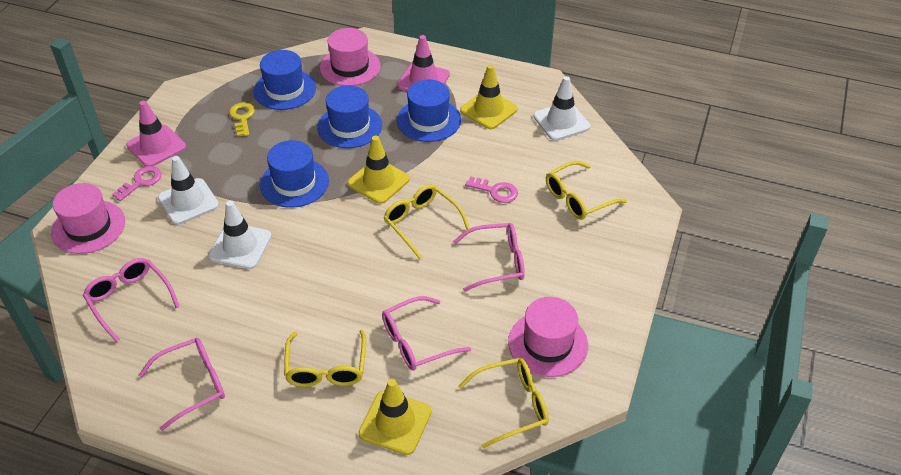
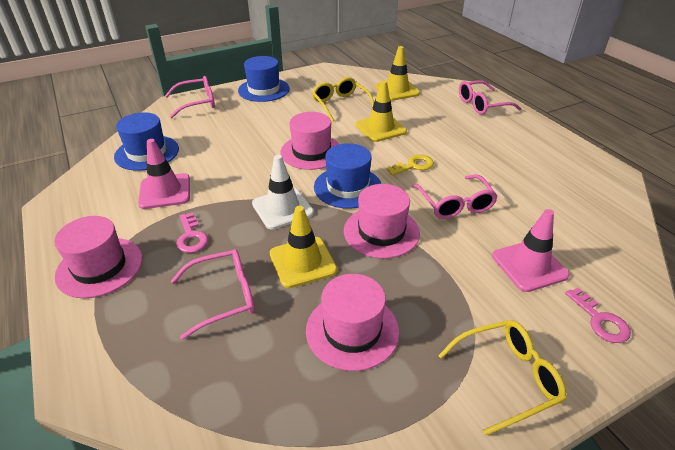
blue hat: 4 -> 3
pink hat: 3 -> 4
white traffic cone: 3 -> 1
yellow glasses: 4 -> 2

